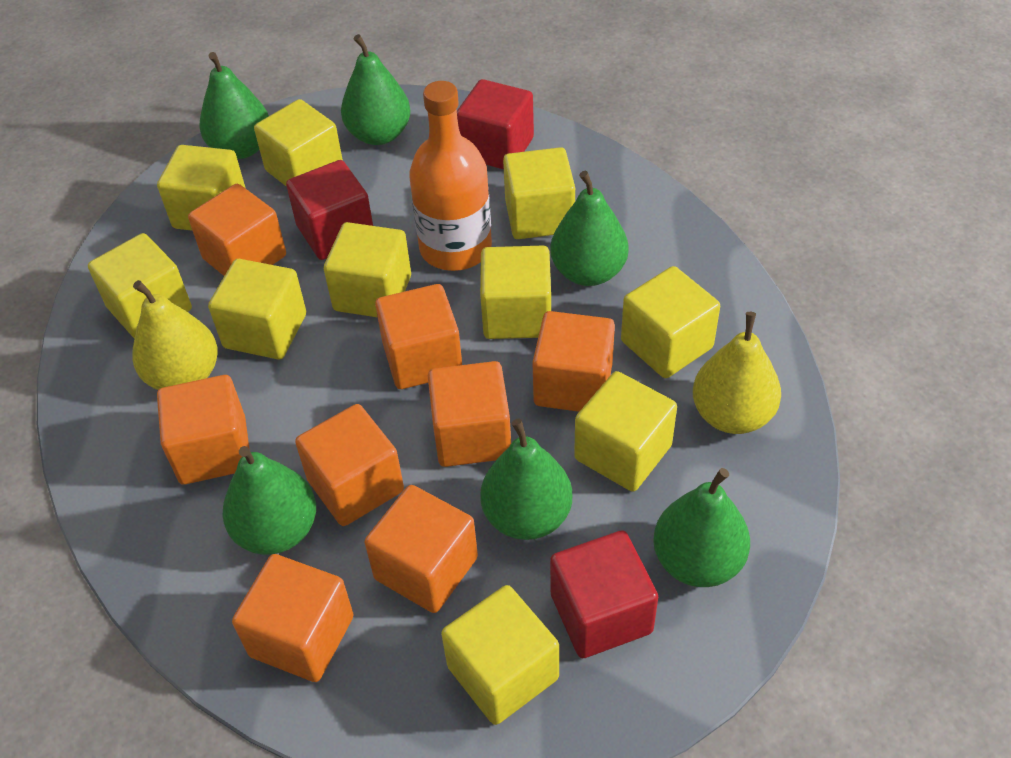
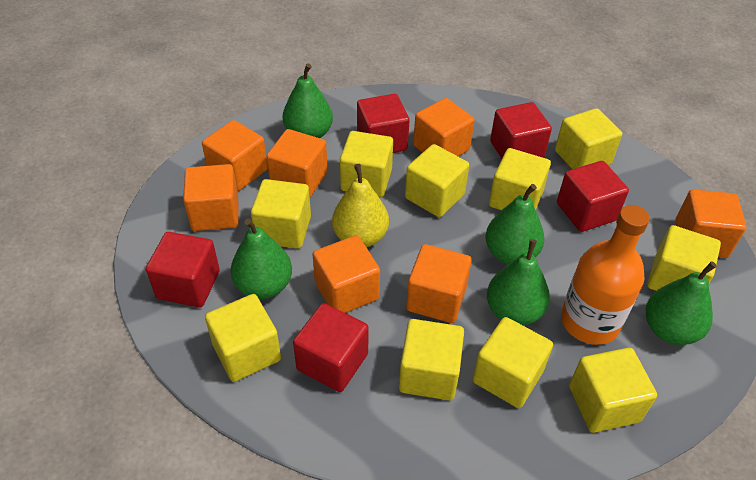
green pear: 6 -> 5
orange cube: 8 -> 7
red cube: 3 -> 5
yellow pear: 2 -> 1

